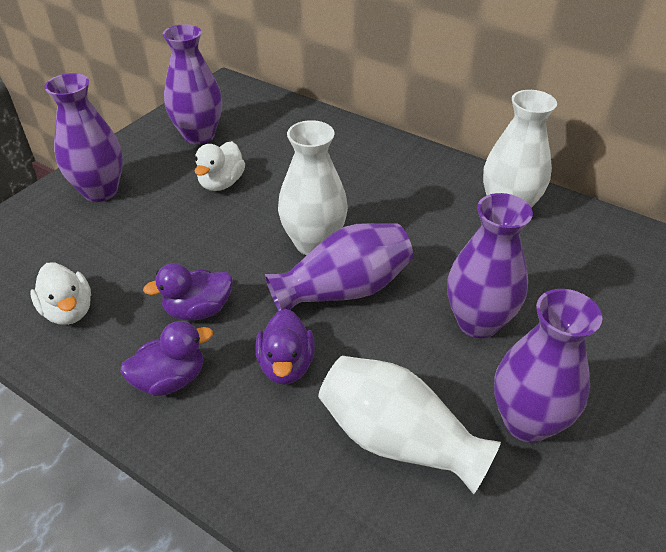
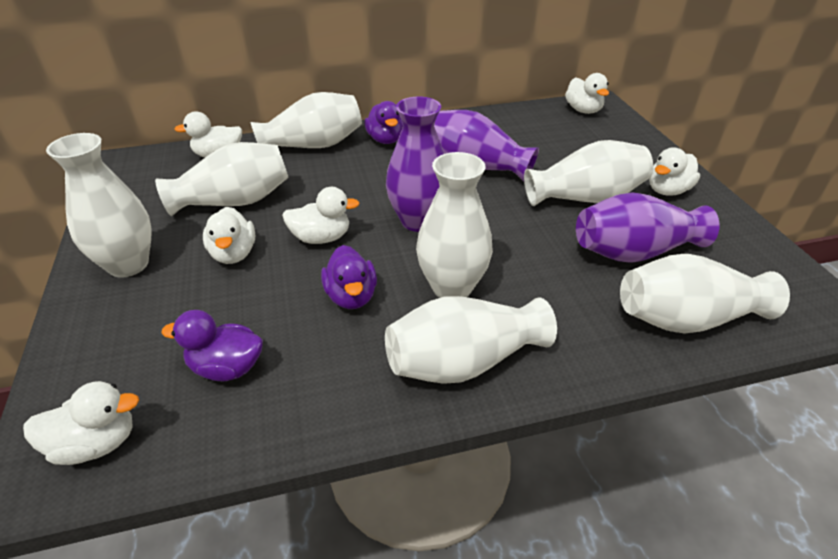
purple vase: 5 -> 3
white duck: 2 -> 6
white vase: 3 -> 7

